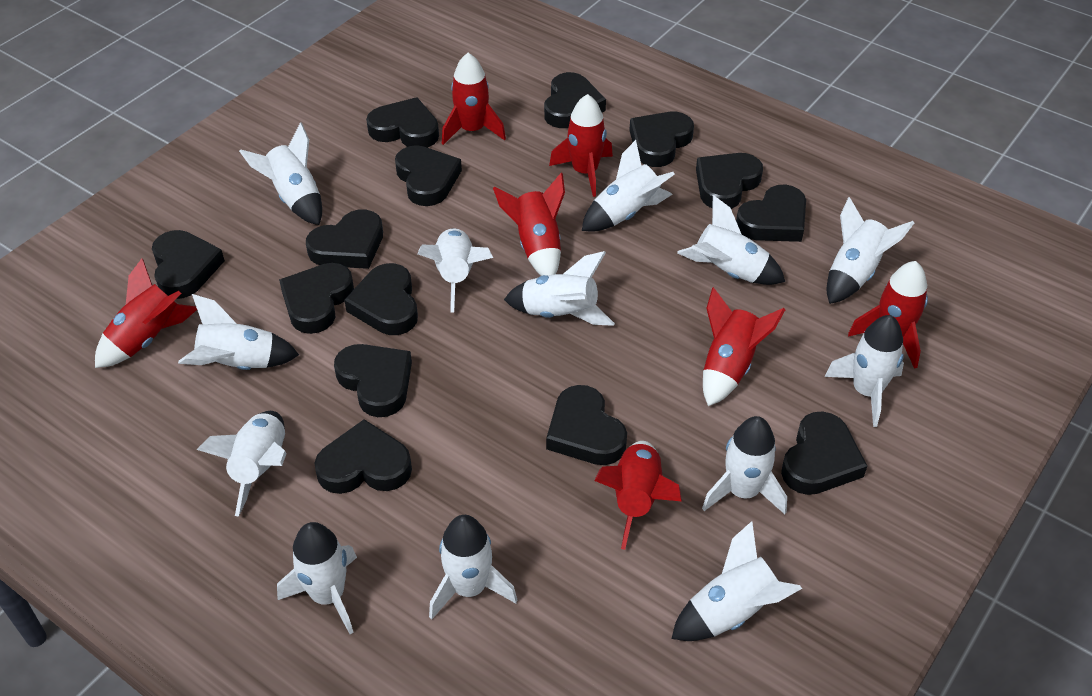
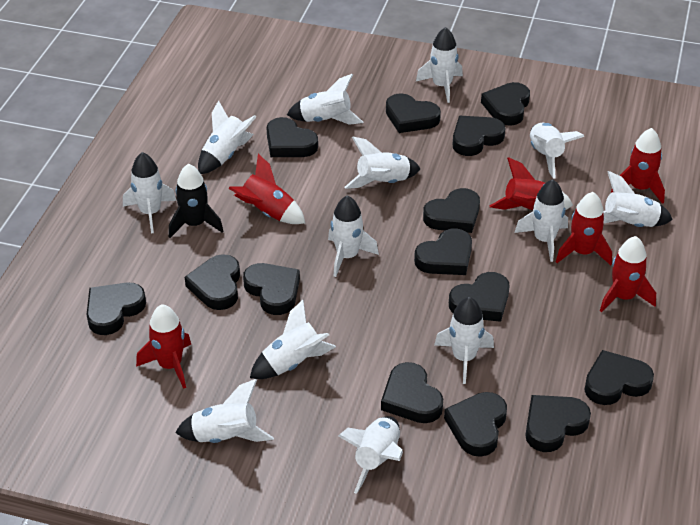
black rocket: 0 -> 1
red rocket: 7 -> 6

